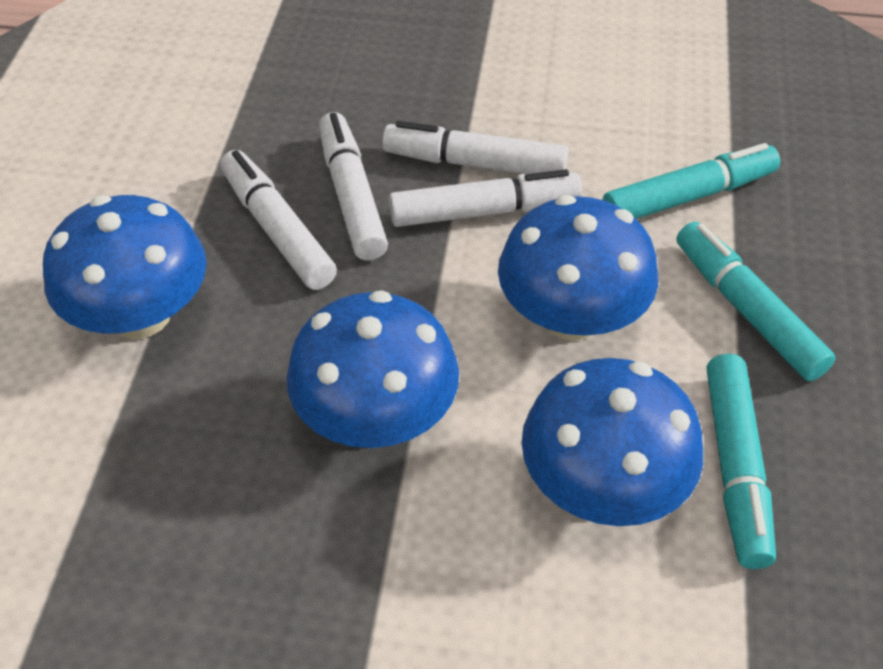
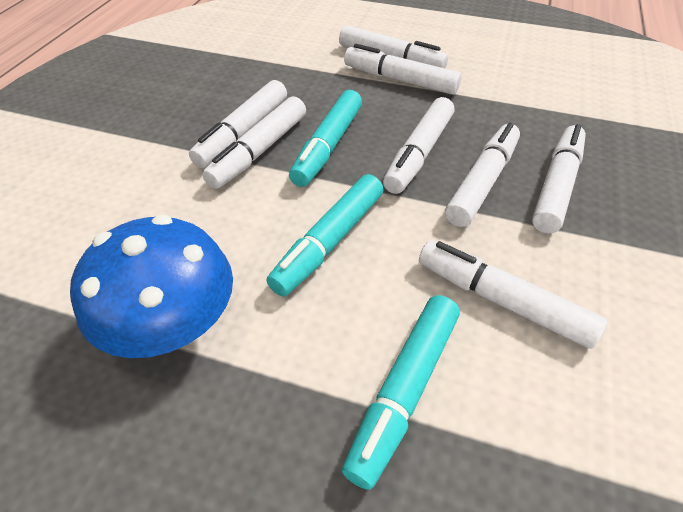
blue mushroom: 4 -> 1
white marker: 4 -> 8

